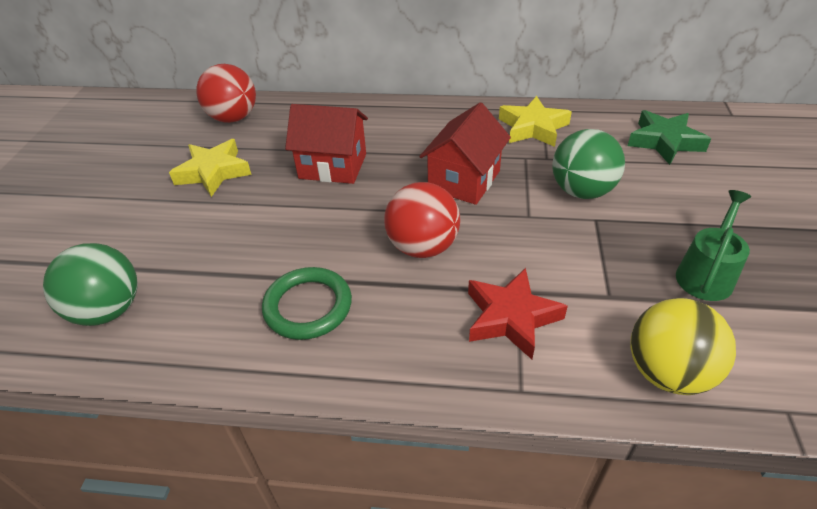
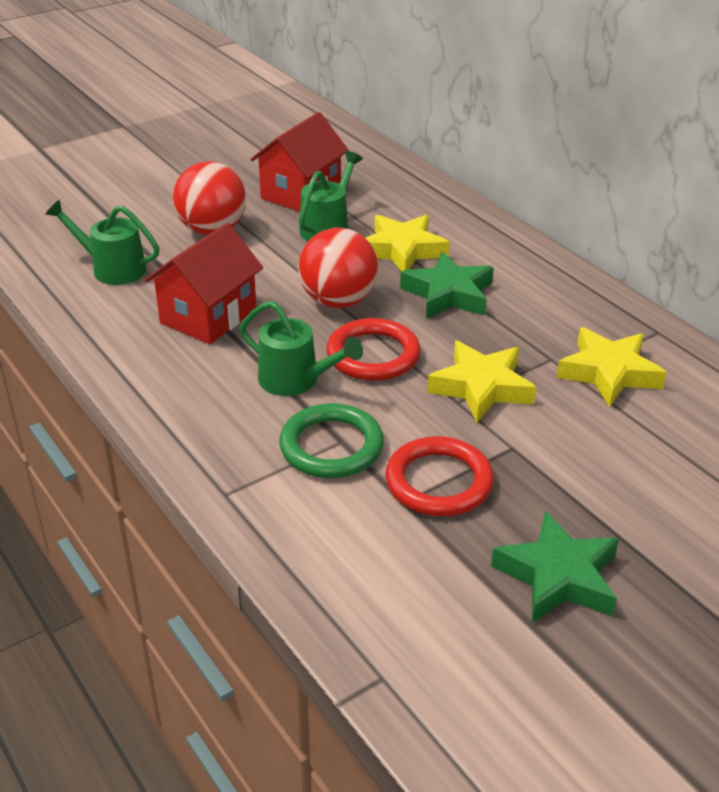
green ball: 2 -> 0
green star: 1 -> 2
green watering can: 1 -> 3
red ring: 0 -> 2
red star: 1 -> 0
yellow ball: 1 -> 0
yellow star: 2 -> 3

